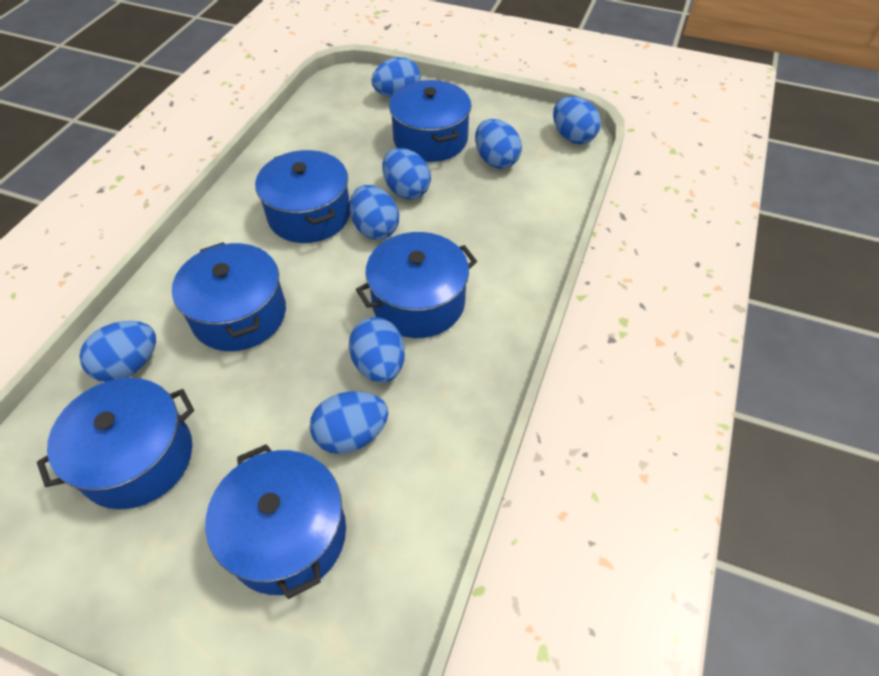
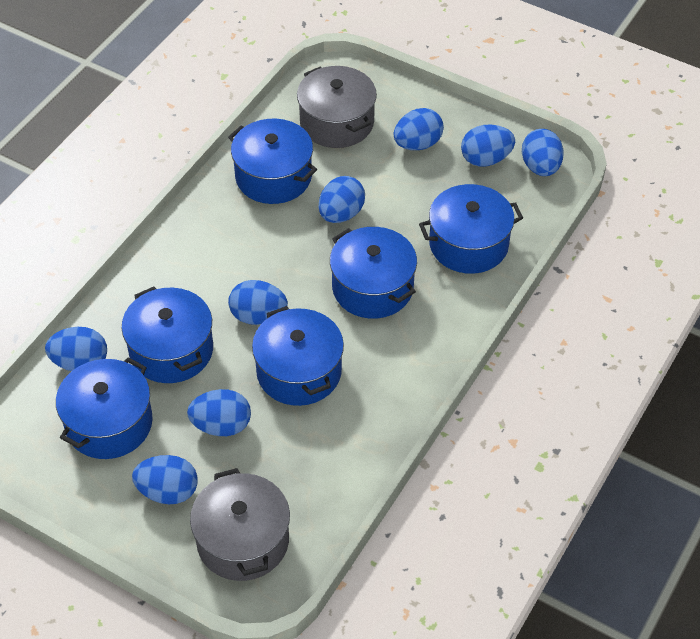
grey pot: 0 -> 2

